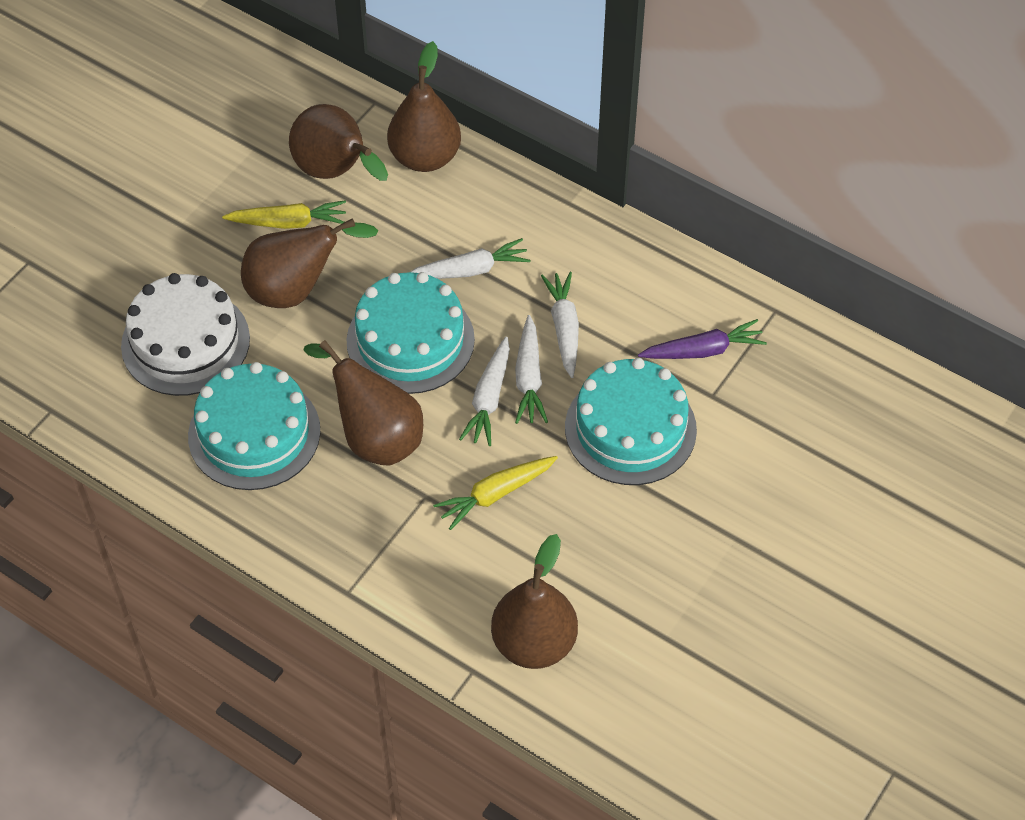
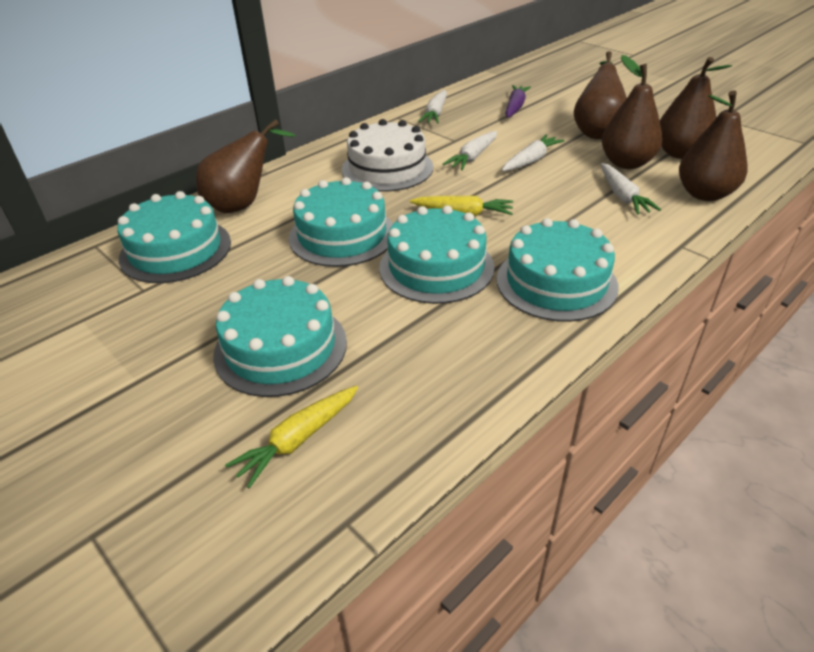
turquoise cake: 3 -> 5

